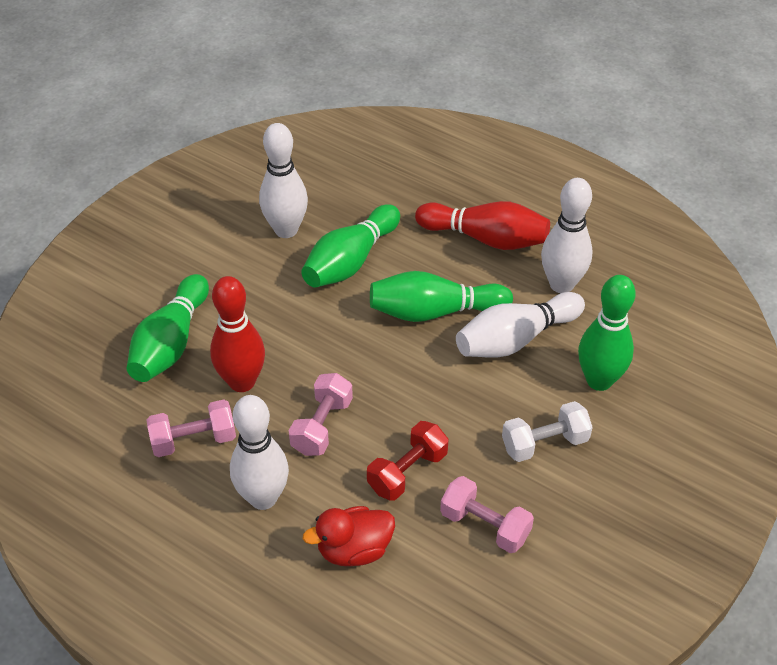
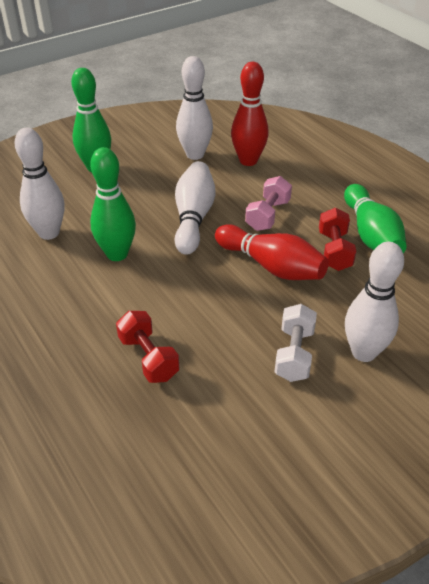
green bowling pin: 4 -> 3
pink dumbbell: 3 -> 1
red duck: 1 -> 0
red dumbbell: 1 -> 2

